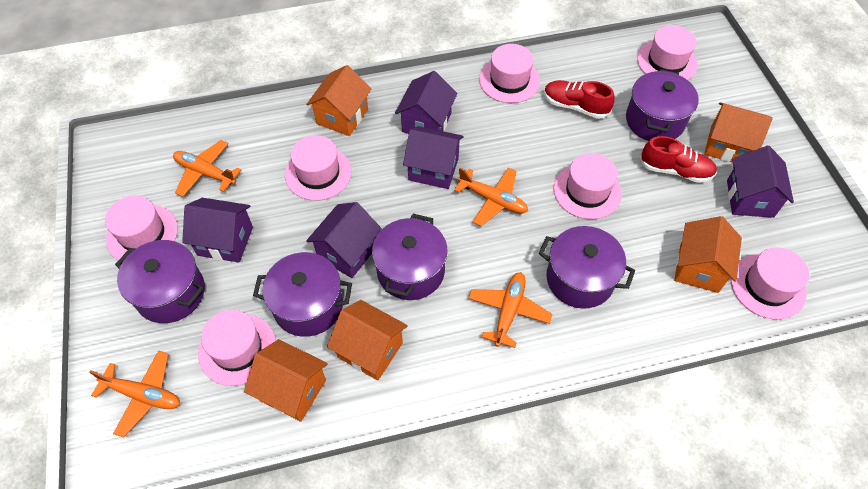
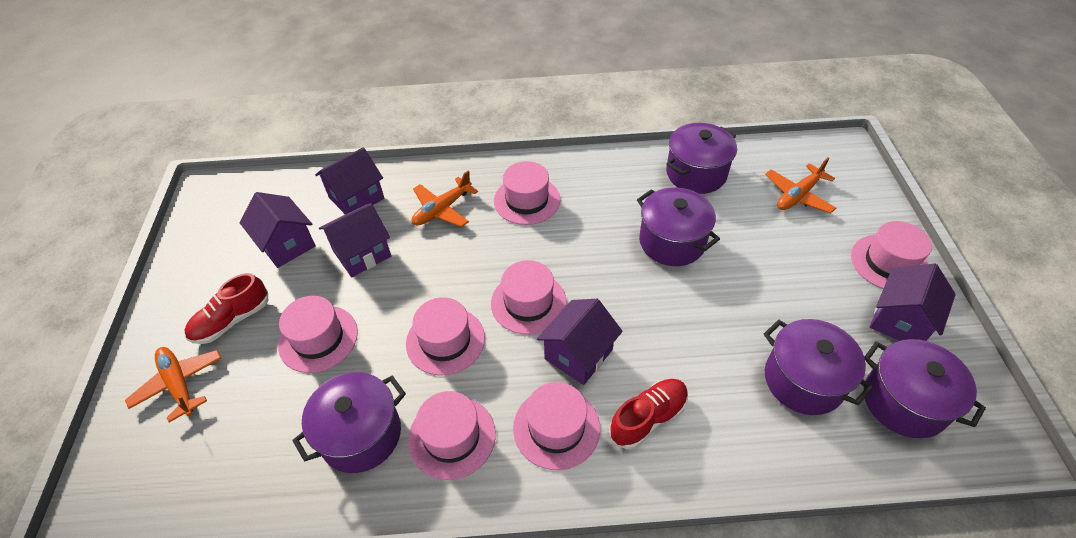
orange house: 5 -> 0
orange plane: 4 -> 3

